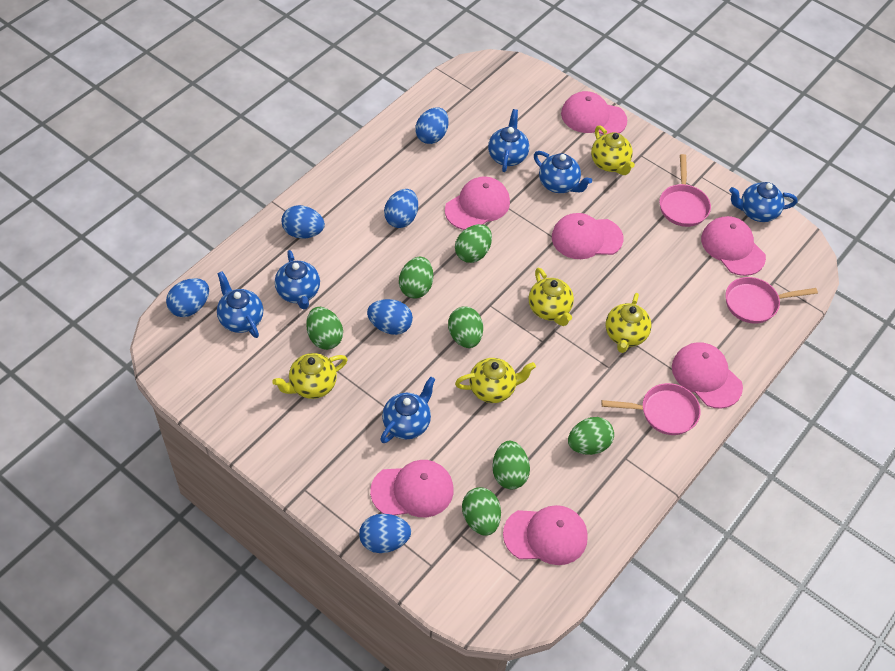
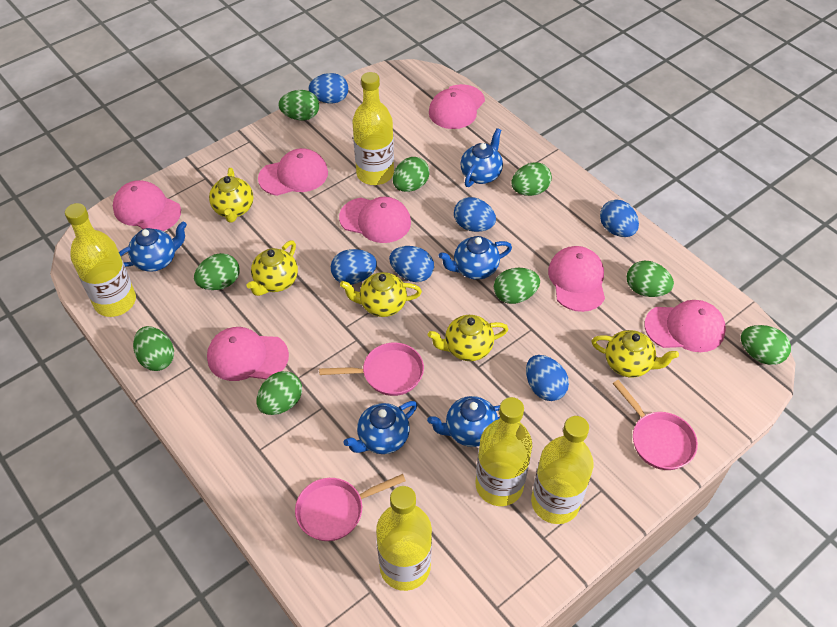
blue teapot: 6 -> 5
green egg: 7 -> 9
yellow bottle: 0 -> 5

